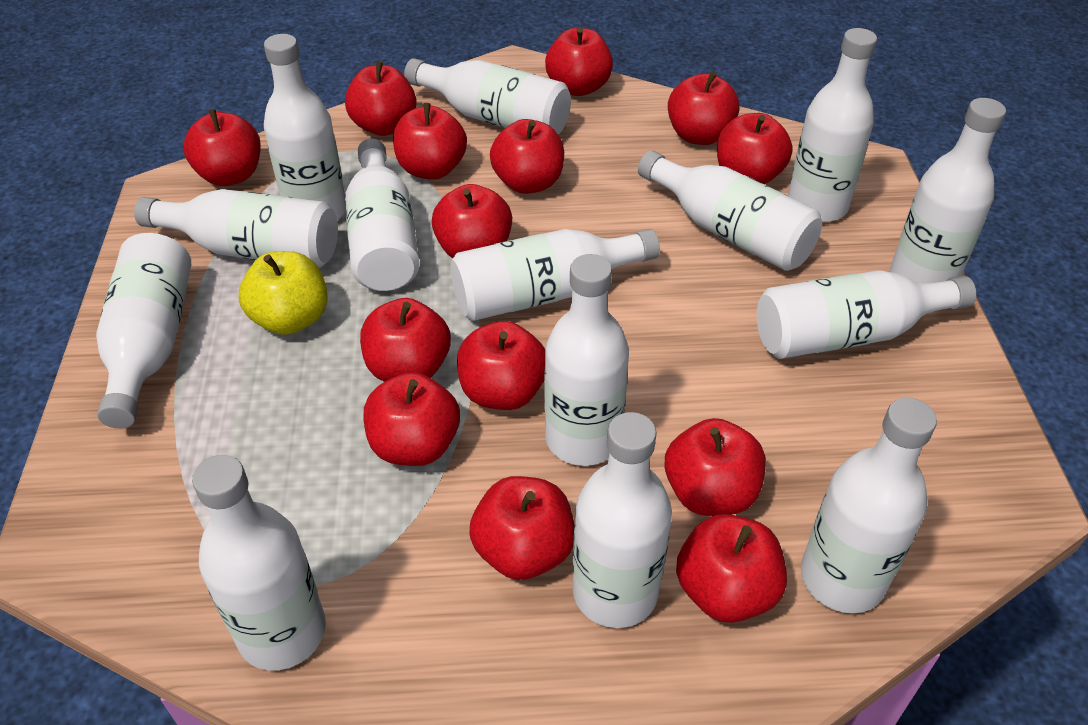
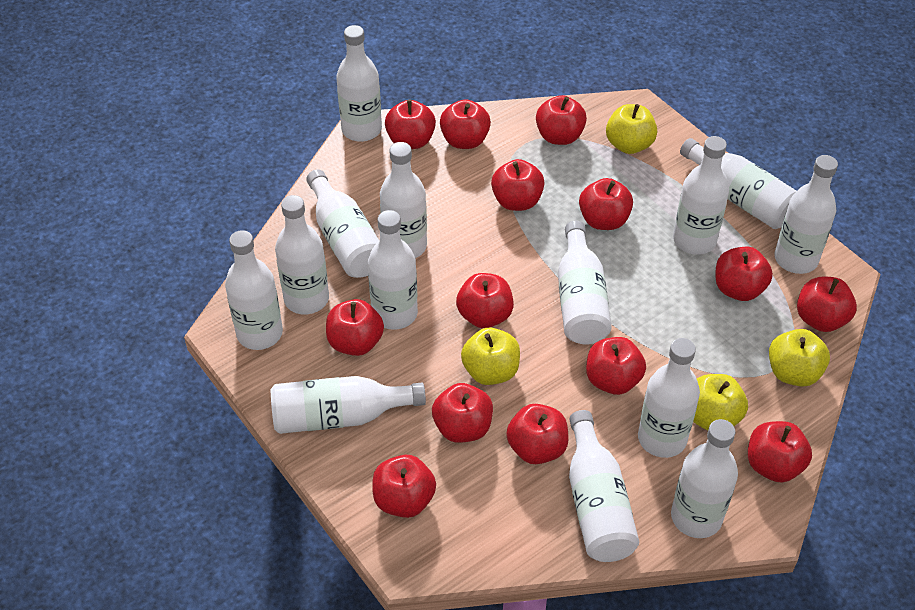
yellow apple: 1 -> 4

